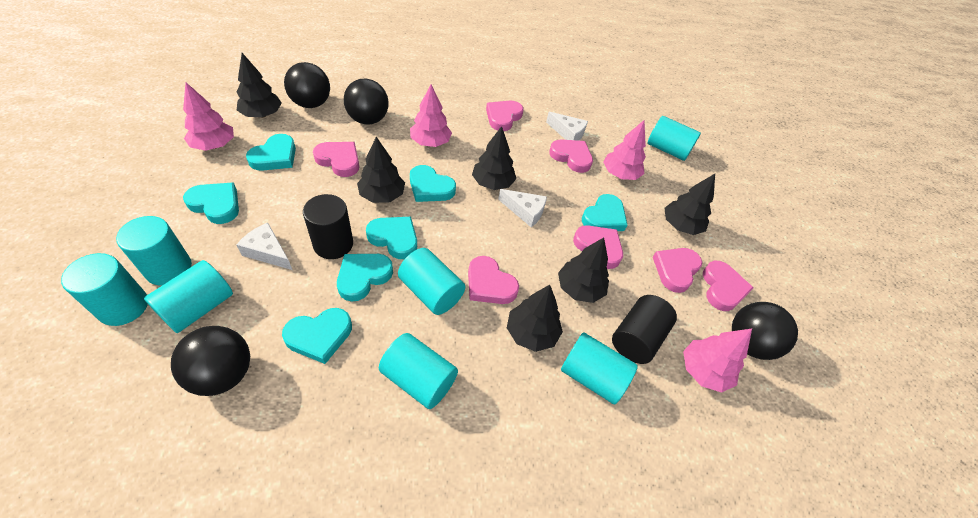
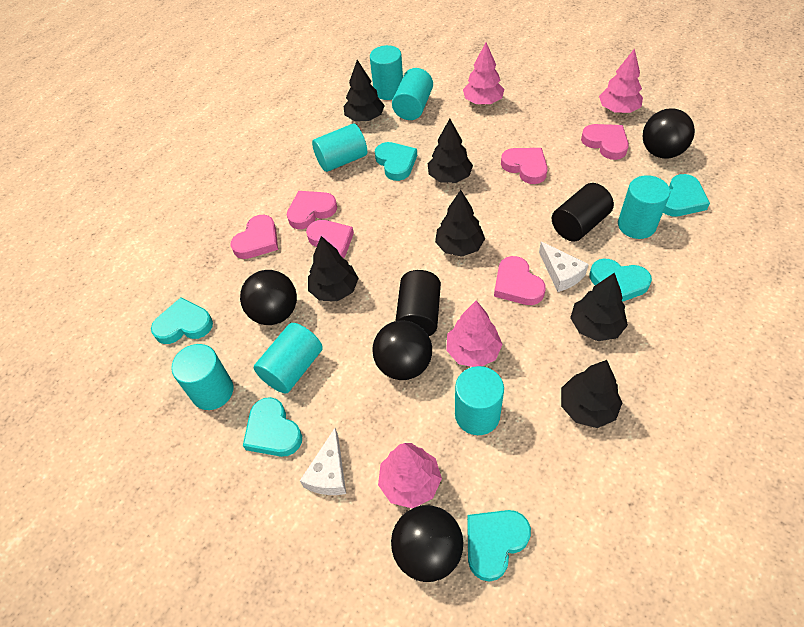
pink heart: 7 -> 6
turquoise heart: 7 -> 6
white cheese: 3 -> 2

